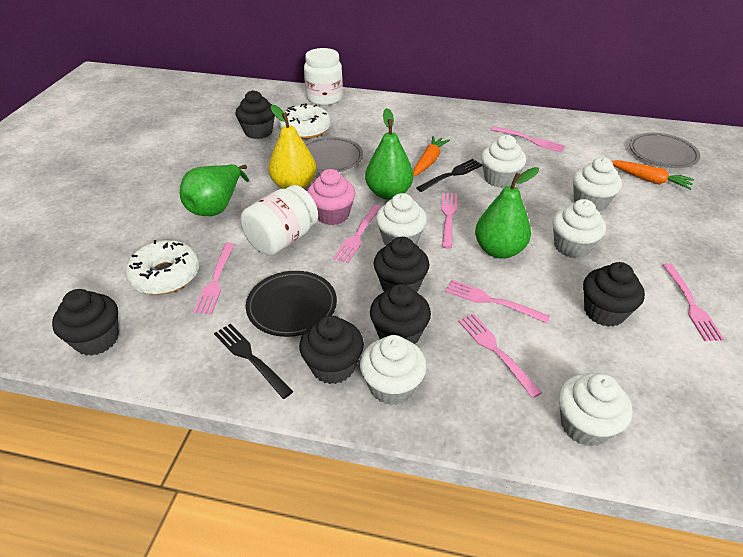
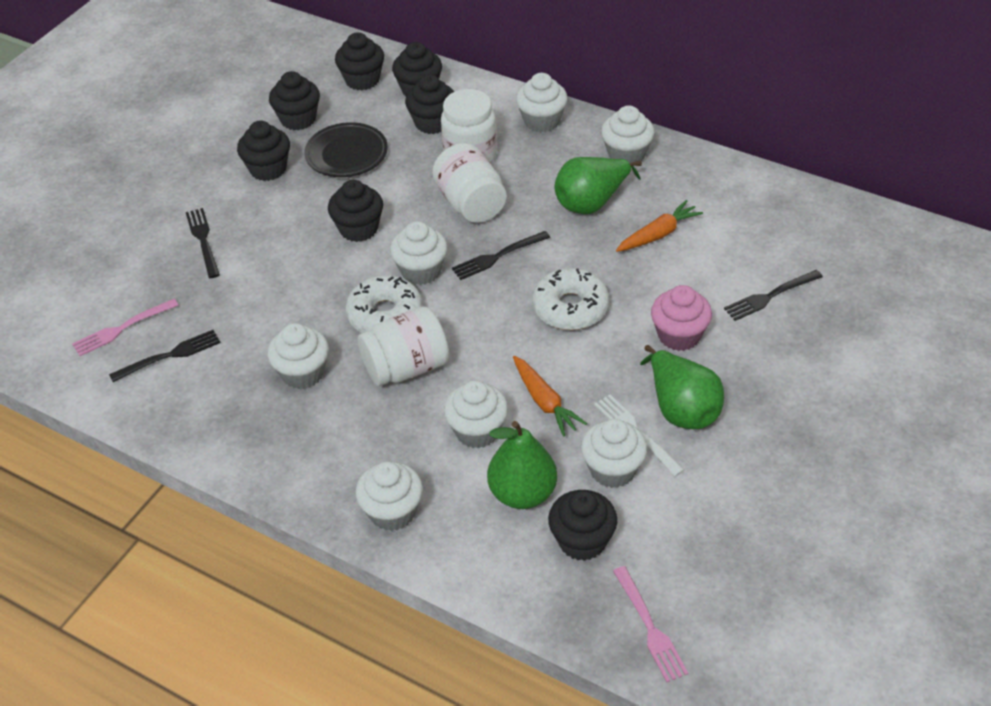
black cupcake: 6 -> 7
black fork: 2 -> 4
grey plate: 2 -> 0
pink fork: 7 -> 2
white cupcake: 6 -> 7
white fork: 0 -> 1
white jar: 2 -> 3
yellow pear: 1 -> 0

